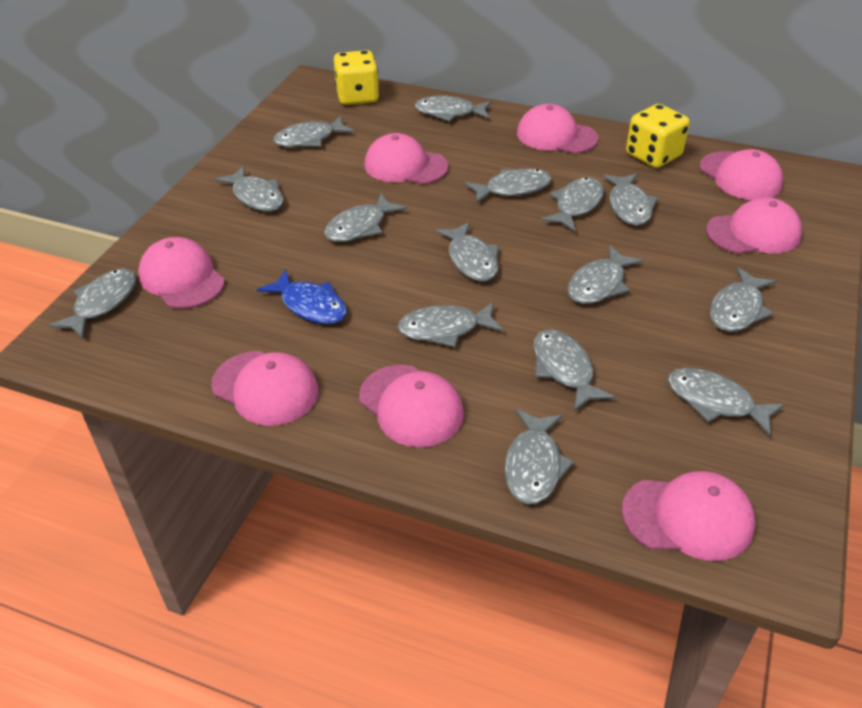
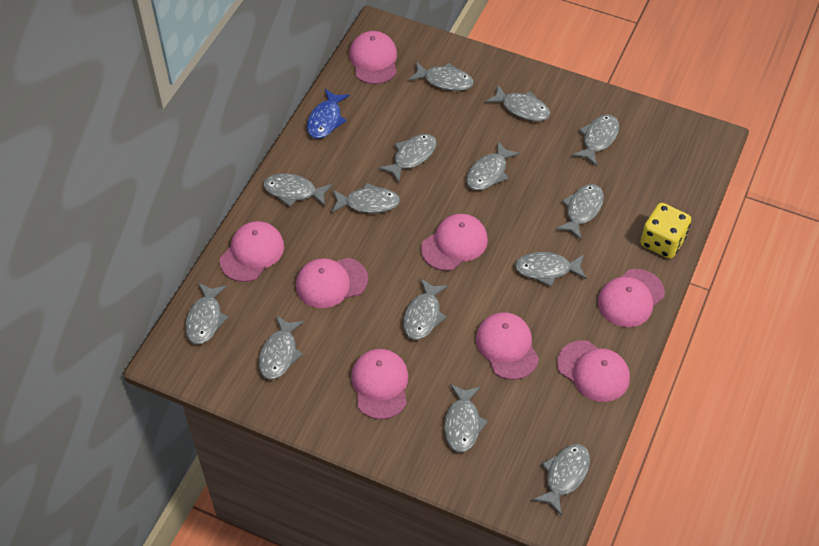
grey fish: 15 -> 14
yellow dice: 2 -> 1

